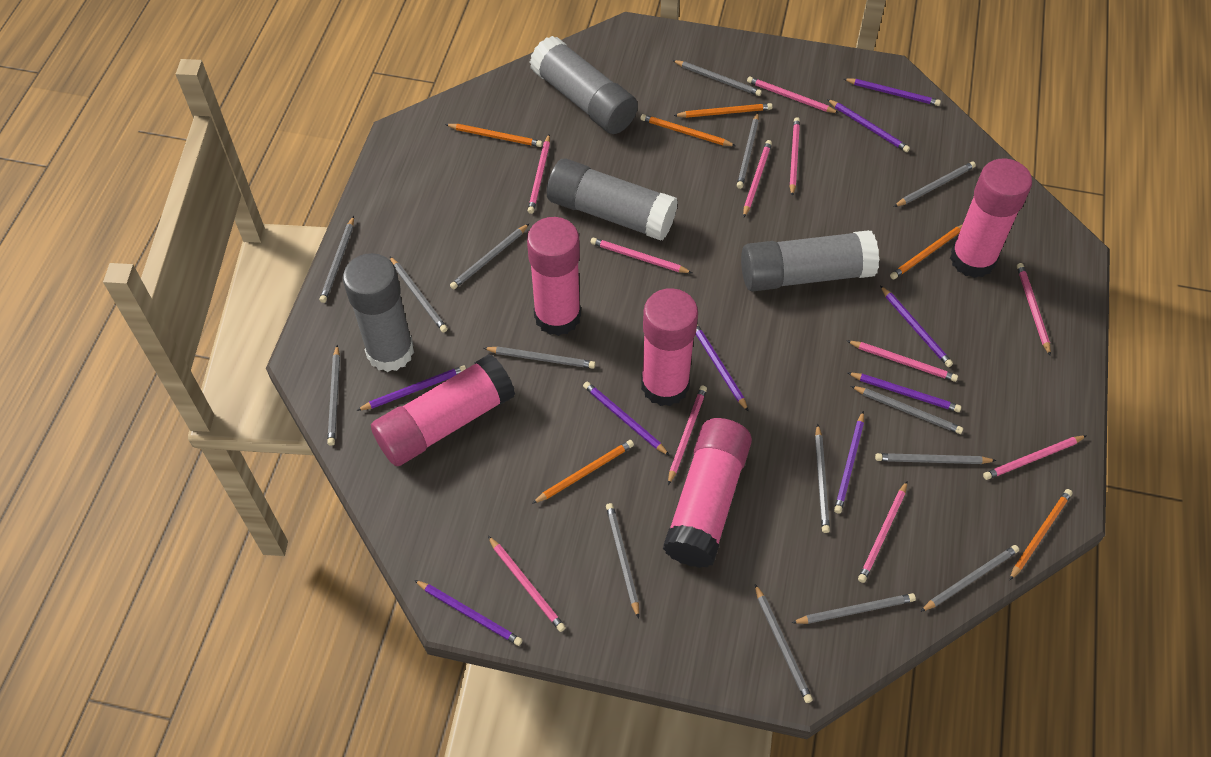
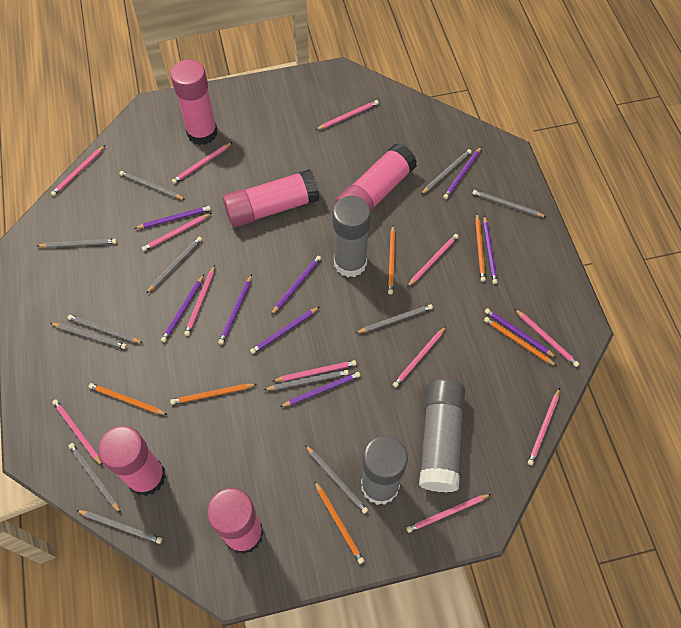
grey glue stick: 4 -> 3
grey pencil: 15 -> 12
pink pencil: 11 -> 12

